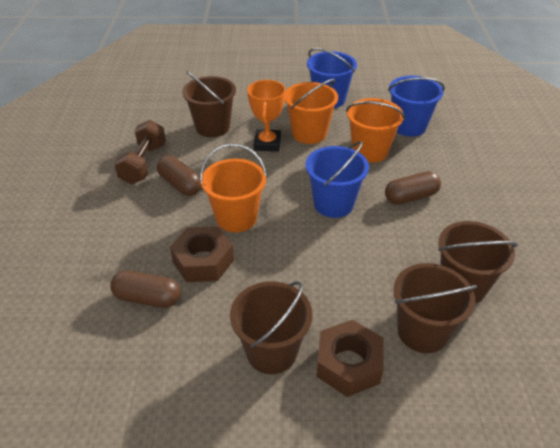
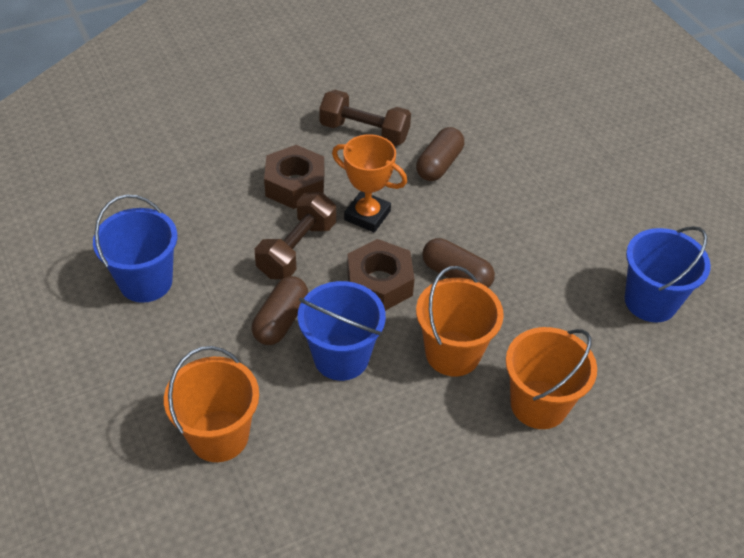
brown bucket: 4 -> 0
brown dumbbell: 1 -> 2

